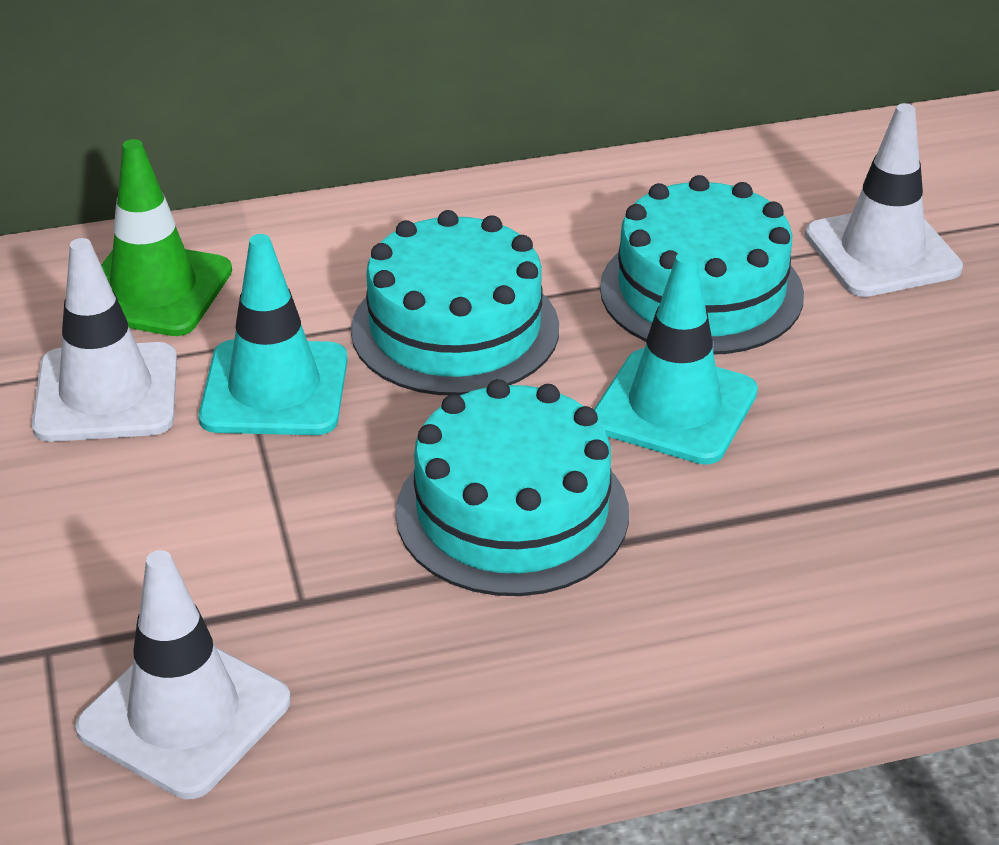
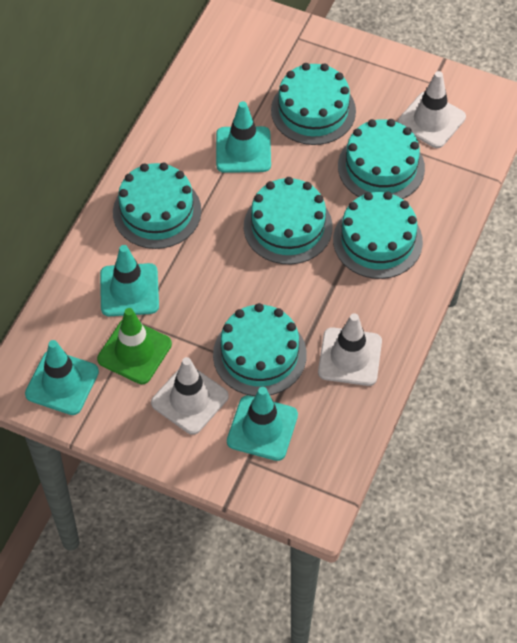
turquoise cake: 3 -> 6
turquoise traffic cone: 2 -> 4

